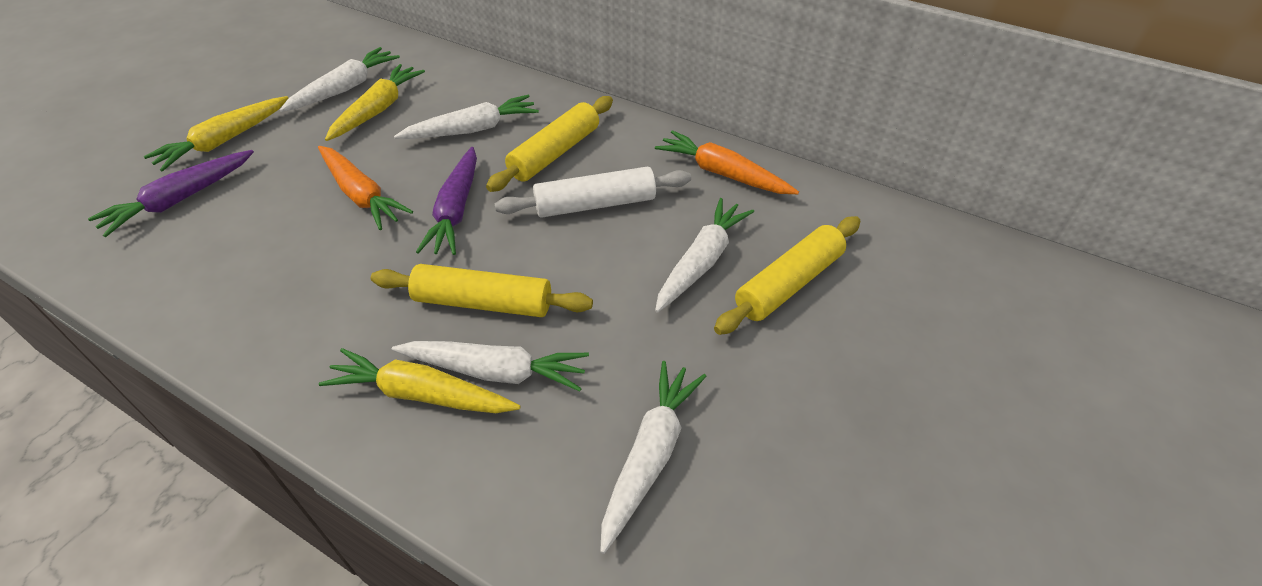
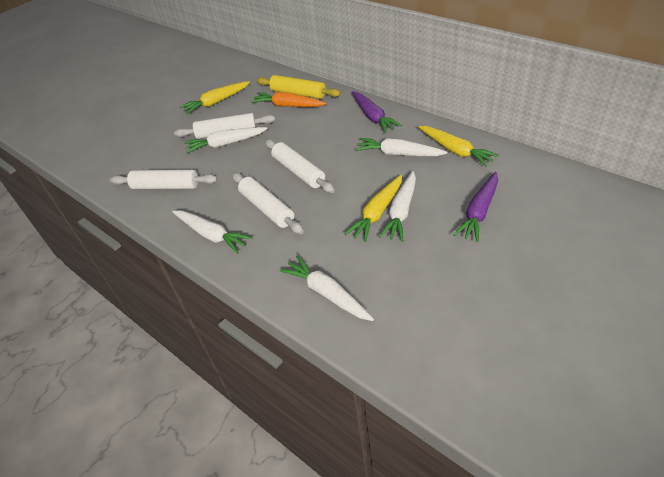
orange carrot: 2 -> 1
white rolling pin: 1 -> 4
yellow rolling pin: 3 -> 1

